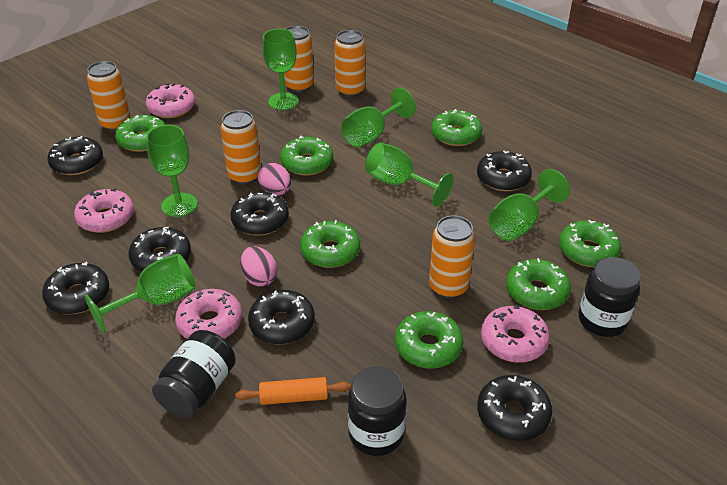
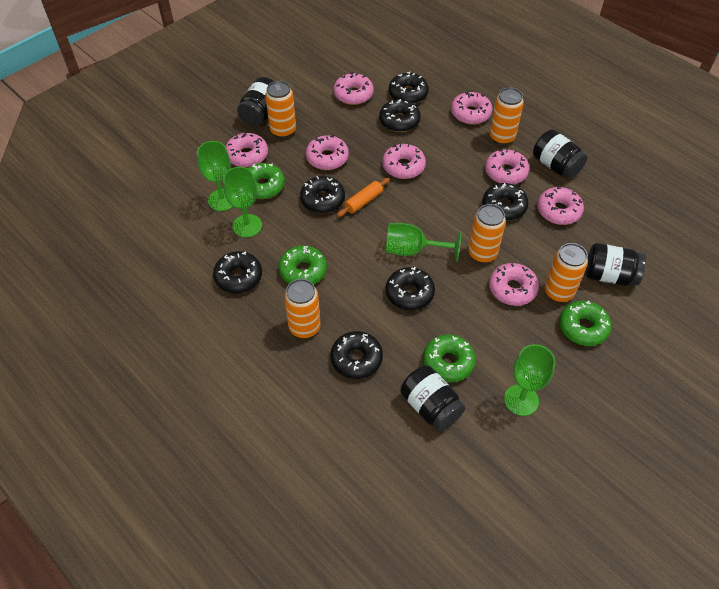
black jar: 3 -> 4
green donut: 7 -> 4
green goblet: 6 -> 4
pink donut: 4 -> 8
pink egg: 2 -> 0

